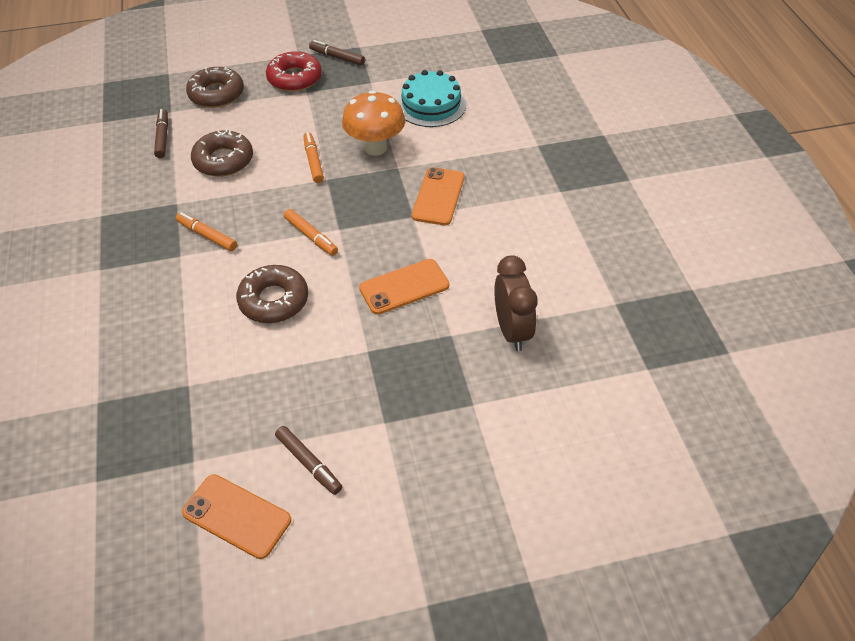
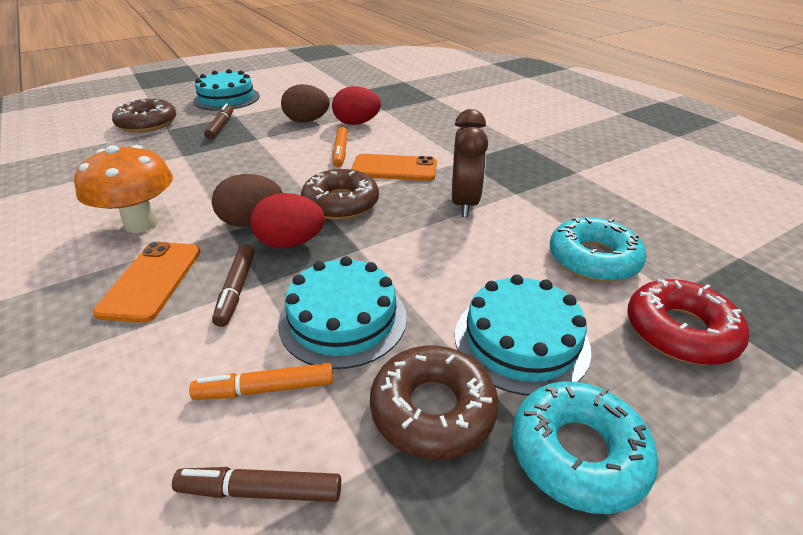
brown egg: 0 -> 2
orange marker: 3 -> 2
orange phone: 3 -> 2
red egg: 0 -> 2
turquoise cake: 1 -> 3
turquoise donut: 0 -> 2

